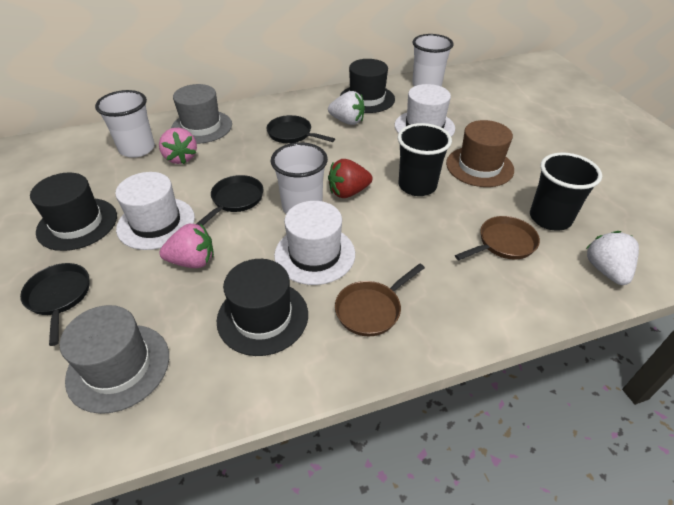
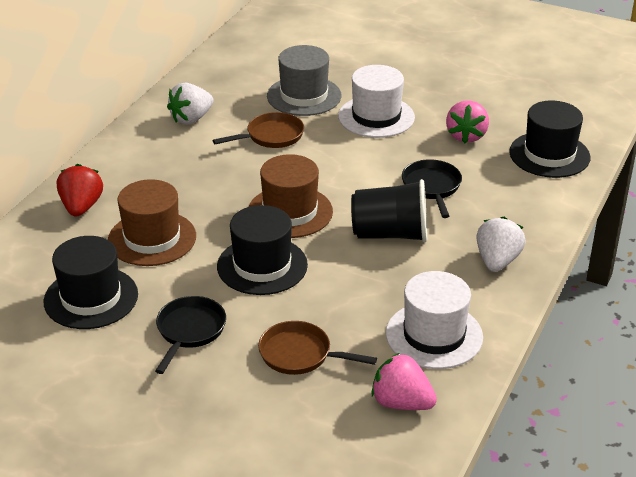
black cup: 2 -> 1
black pan: 3 -> 2
brown hat: 1 -> 2
grey hat: 2 -> 1
white cup: 3 -> 0
white hat: 3 -> 2

